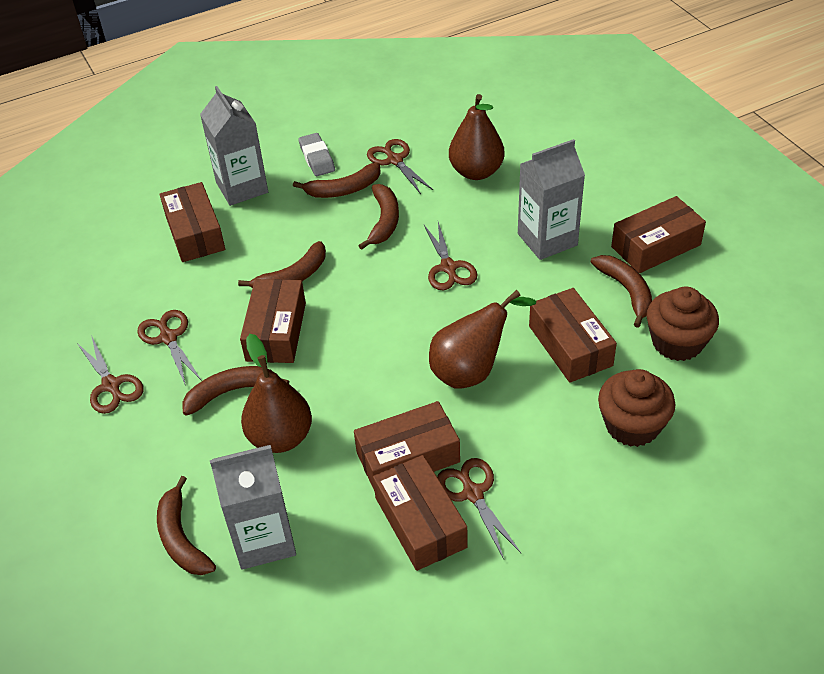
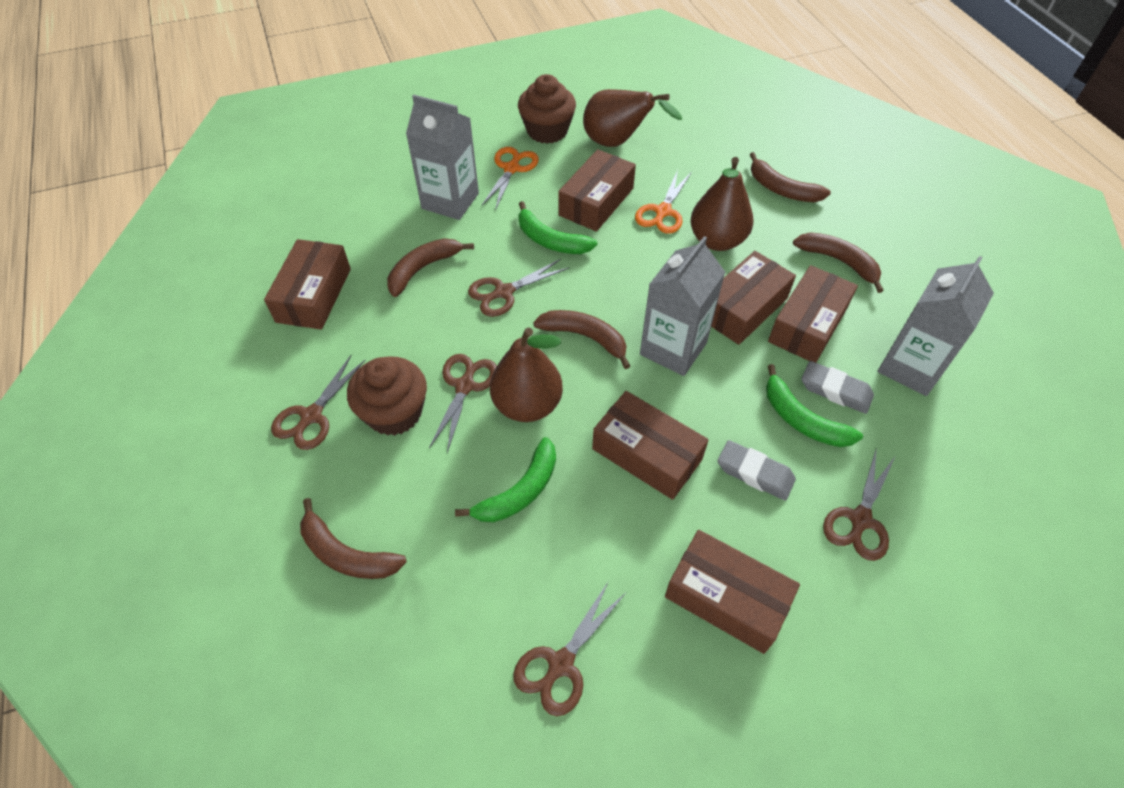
brown banana: 6 -> 5
green banana: 0 -> 3
grey eraser: 1 -> 2
orange scissors: 0 -> 2

